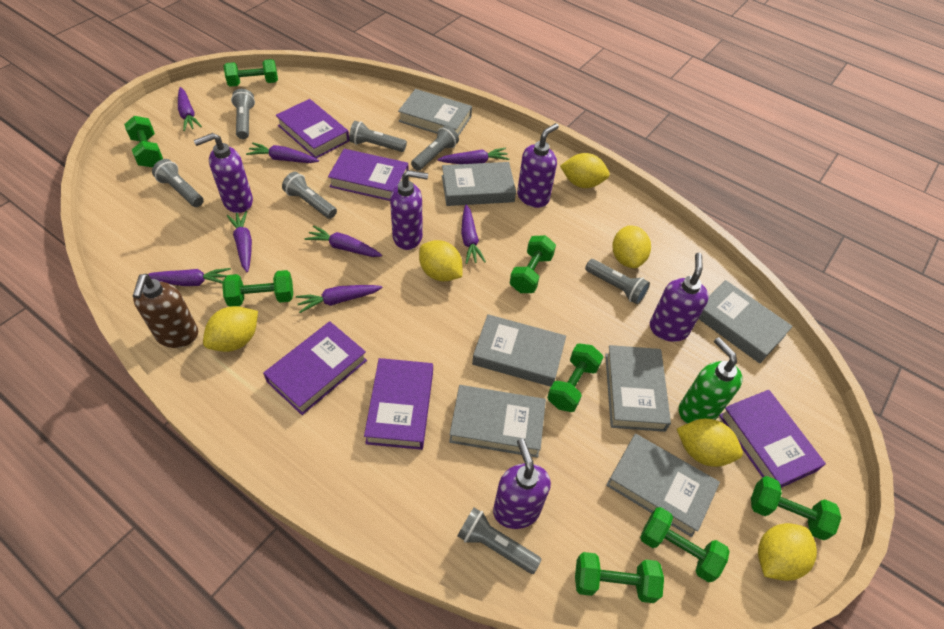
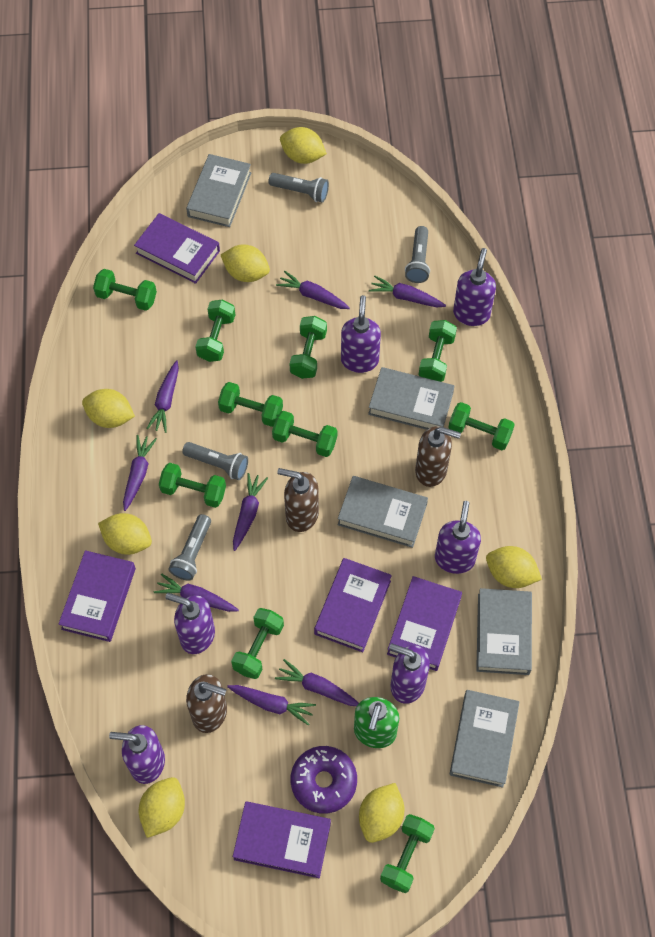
brown soap dispenser: 1 -> 3
green dumbbell: 8 -> 10
grey book: 7 -> 5
grey flashlight: 7 -> 4
purple donut: 0 -> 1
purple soap dispenser: 5 -> 6
yellow lemon: 6 -> 7

